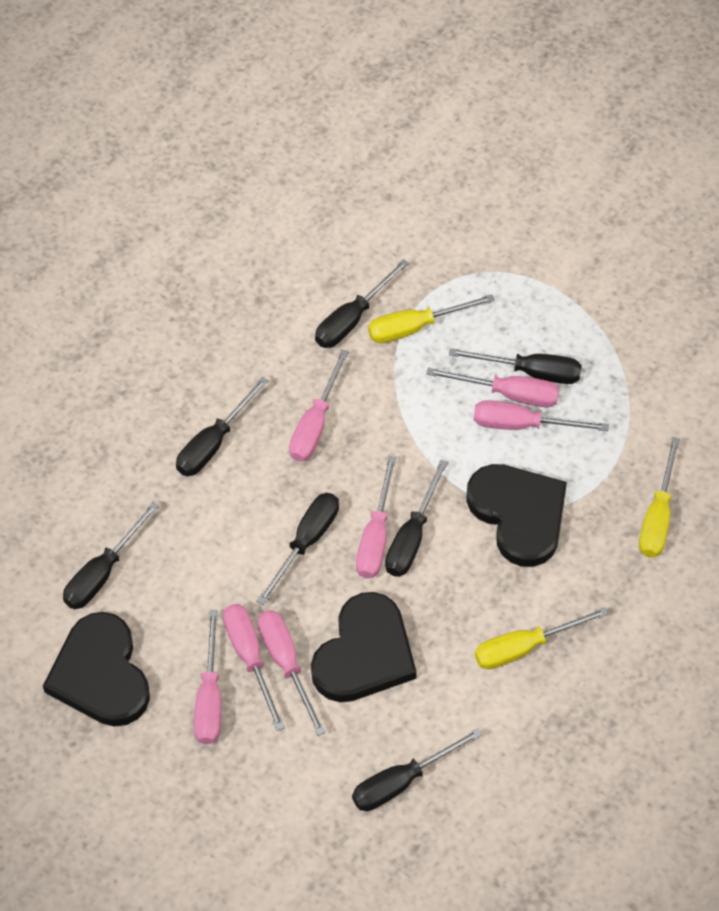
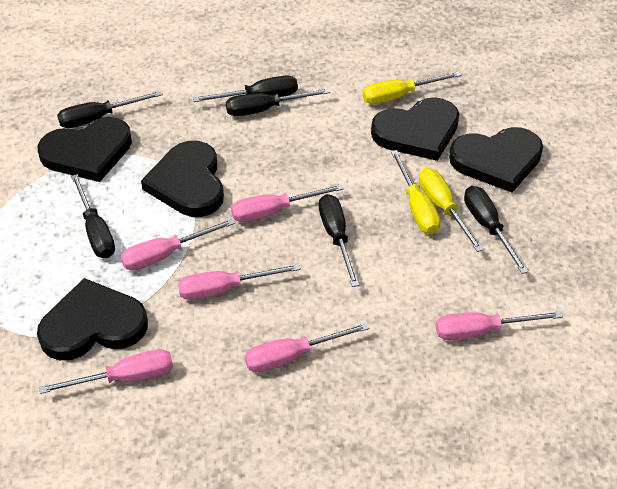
black heart: 3 -> 5
black screwdriver: 7 -> 6
pink screwdriver: 7 -> 6

